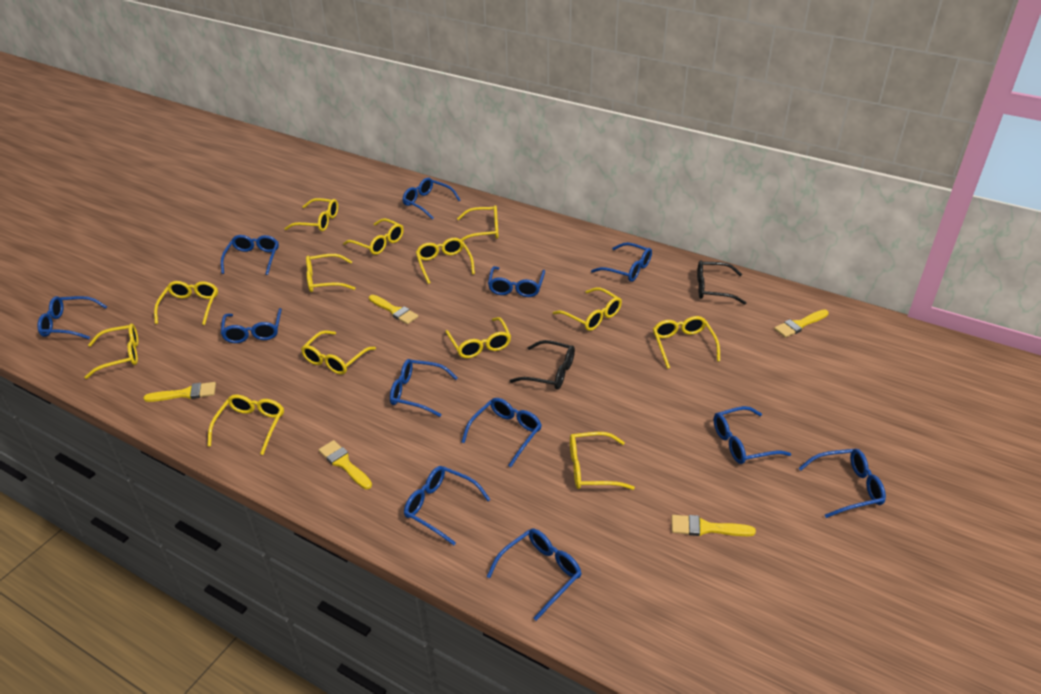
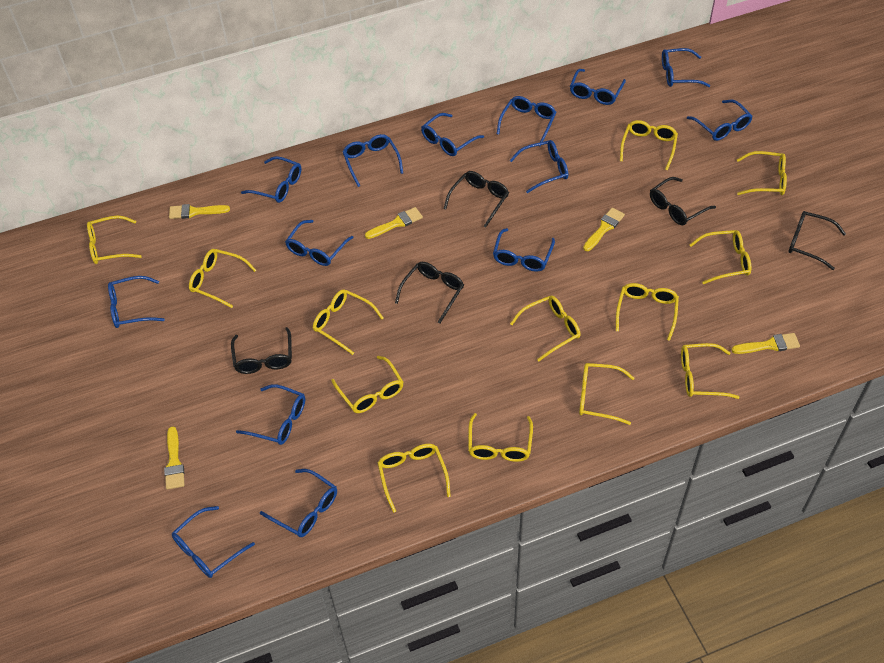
black glasses: 2 -> 5
blue glasses: 12 -> 14

